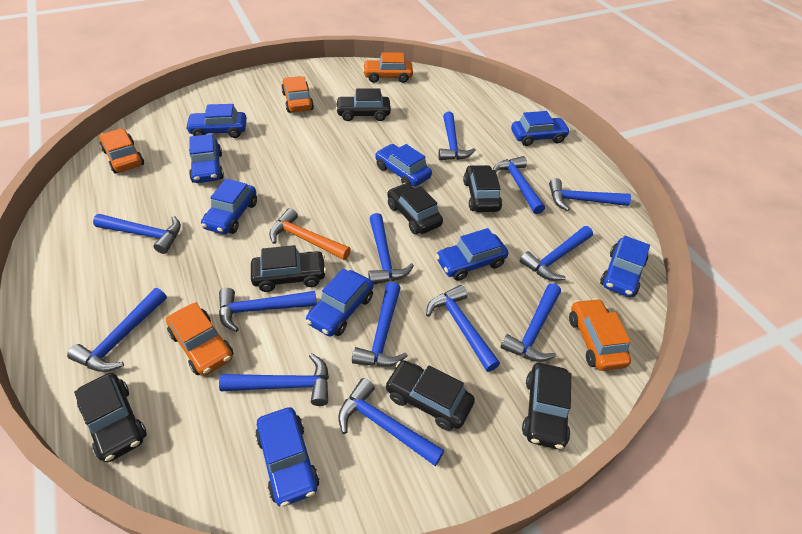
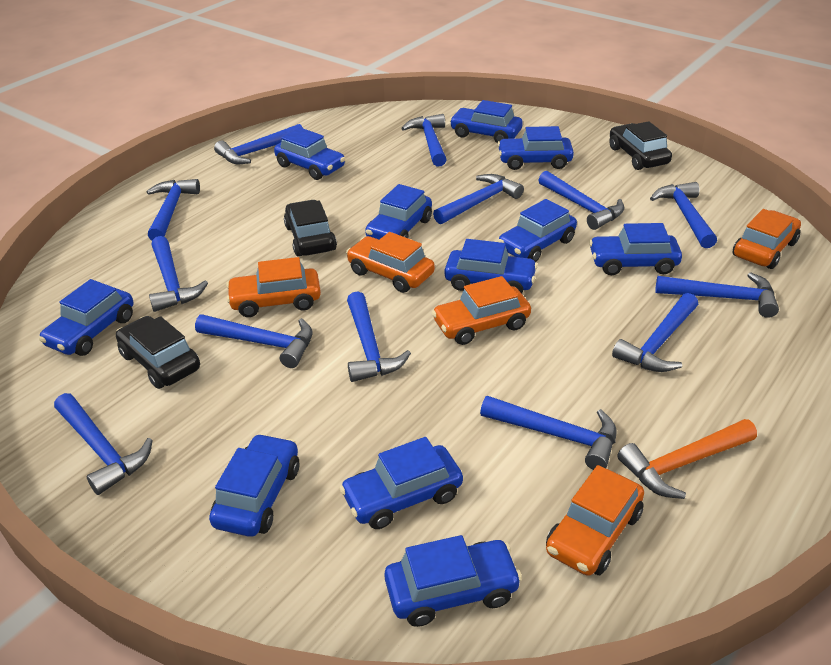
black car: 7 -> 3
blue car: 9 -> 11

